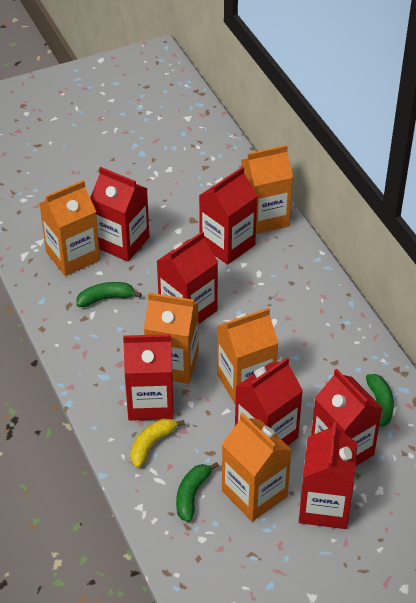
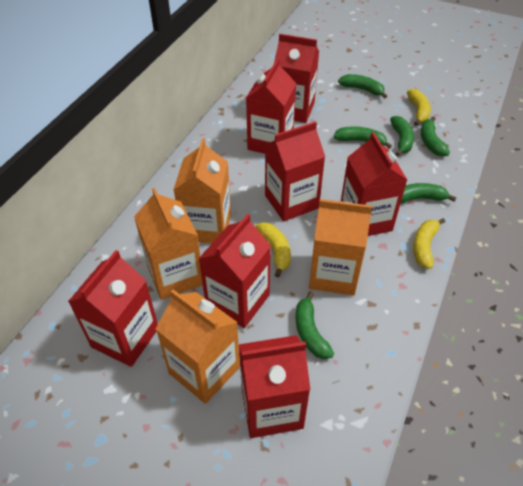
green banana: 3 -> 6
orange carton: 5 -> 4
yellow banana: 1 -> 3

